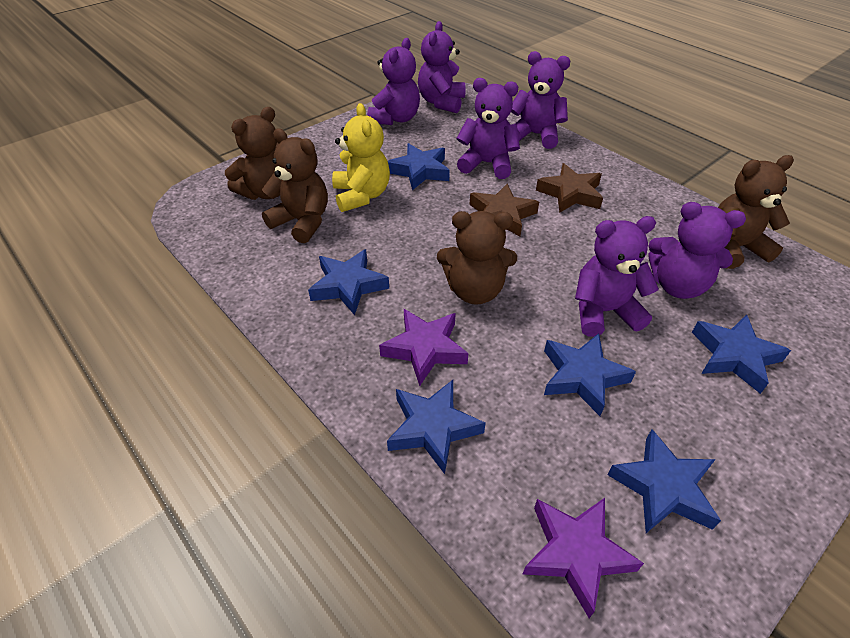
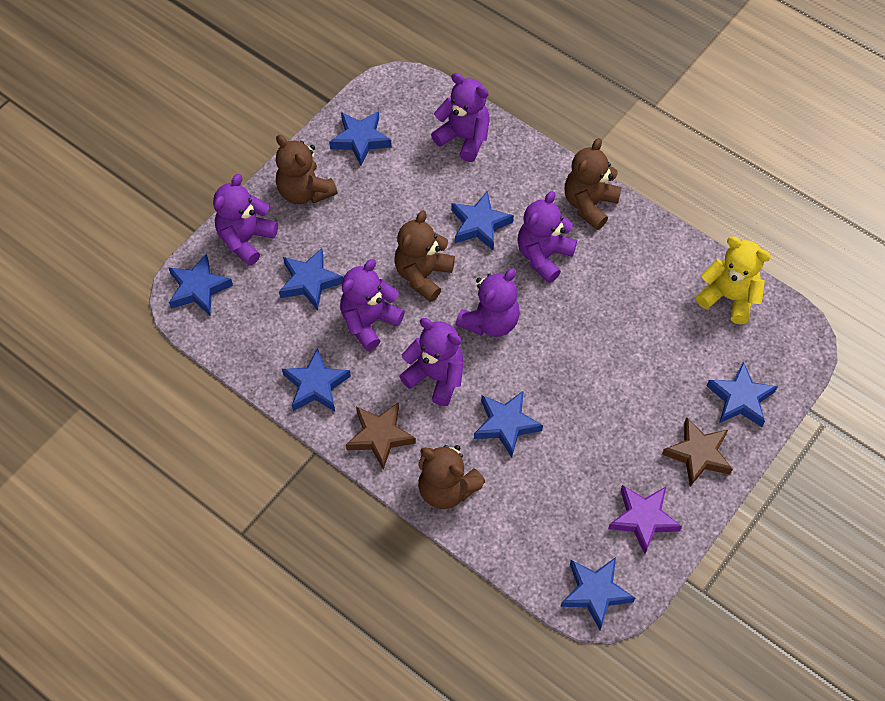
blue star: 6 -> 8
purple star: 2 -> 1

